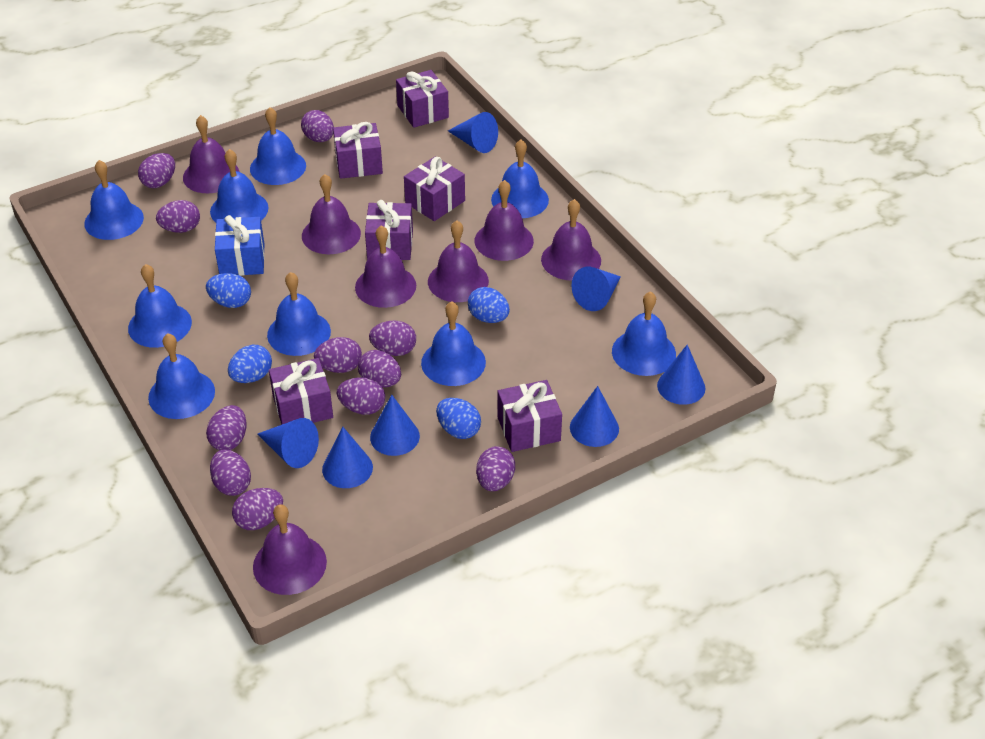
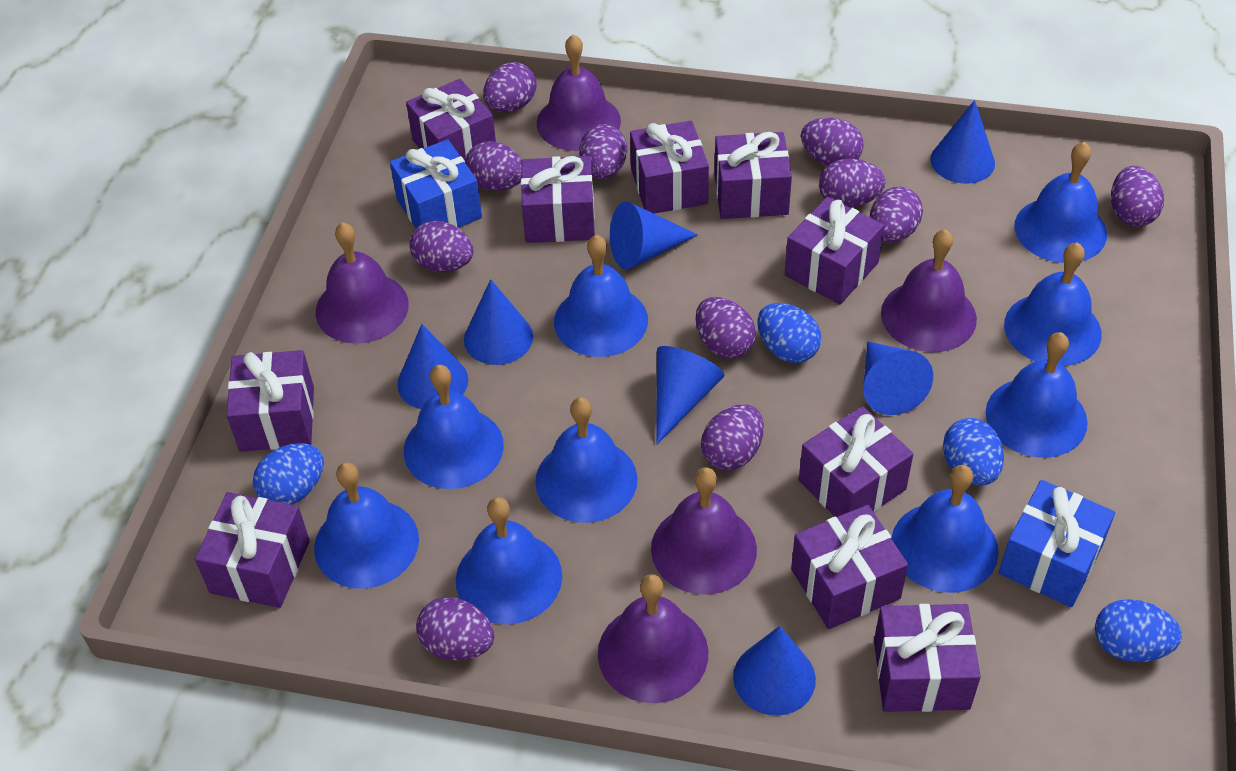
blue gift: 1 -> 2
purple bell: 7 -> 5
purple gift: 6 -> 10

